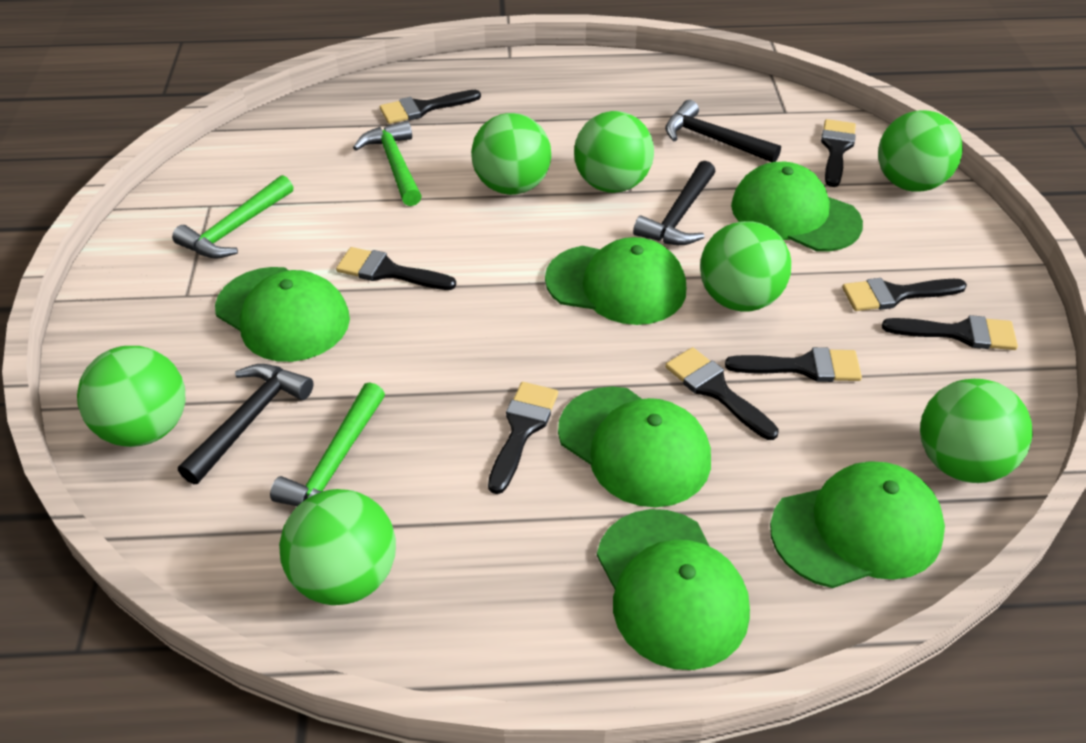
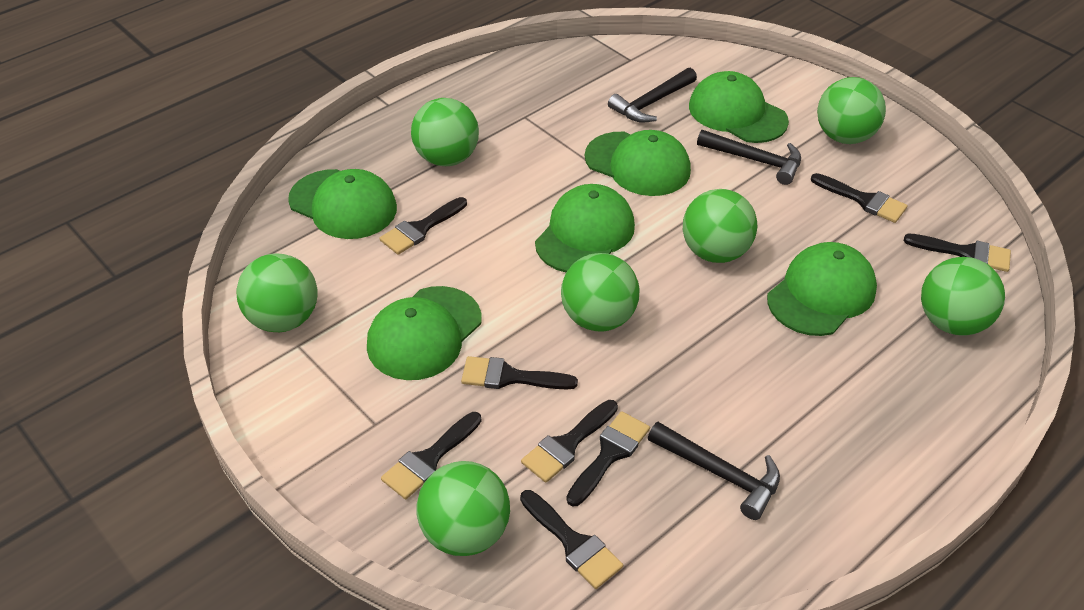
green hammer: 3 -> 0

